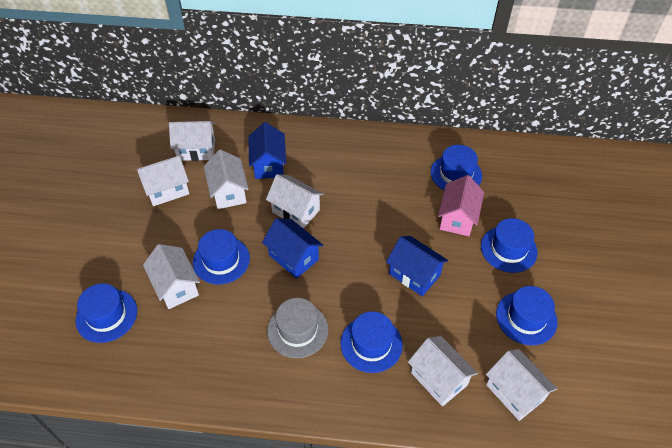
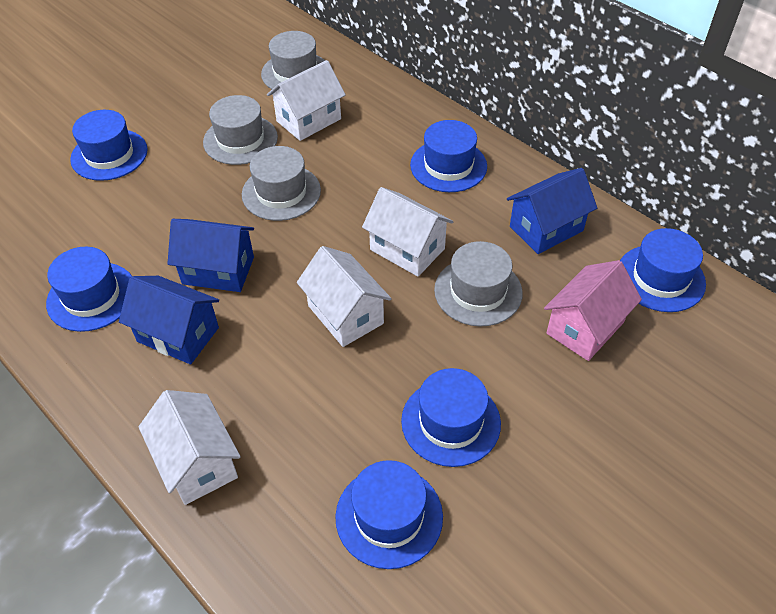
grey hat: 1 -> 4
white house: 7 -> 4

